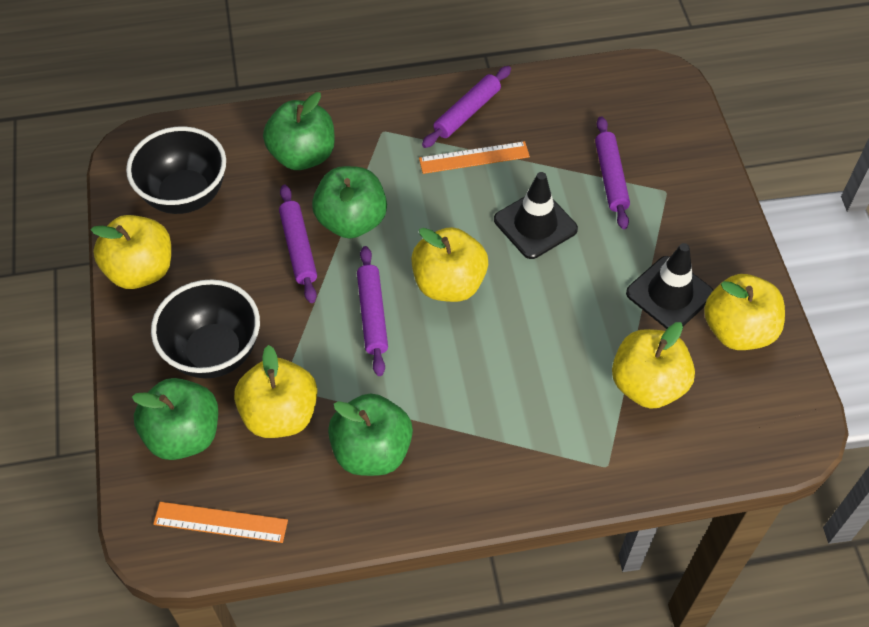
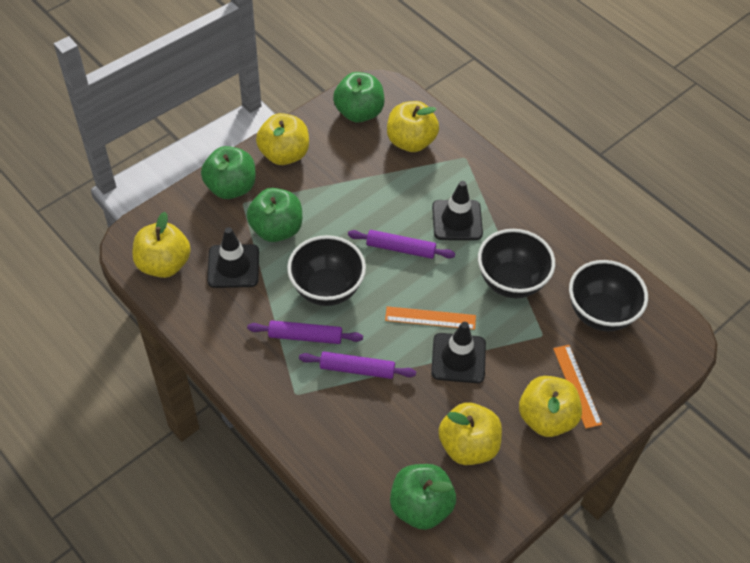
black bowl: 2 -> 3
black traffic cone: 2 -> 3
purple rolling pin: 4 -> 3

